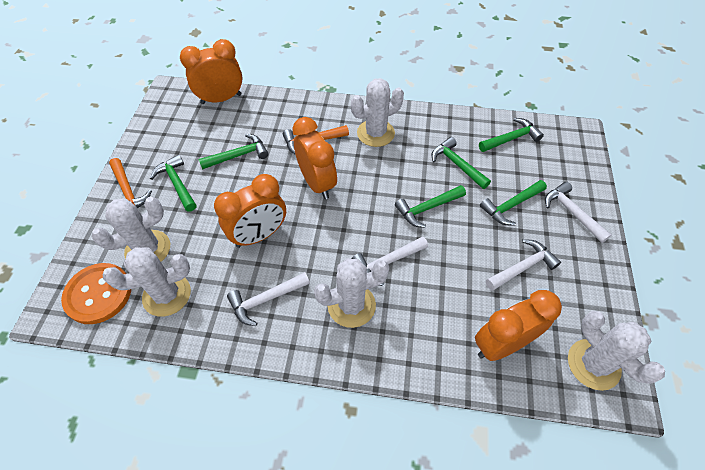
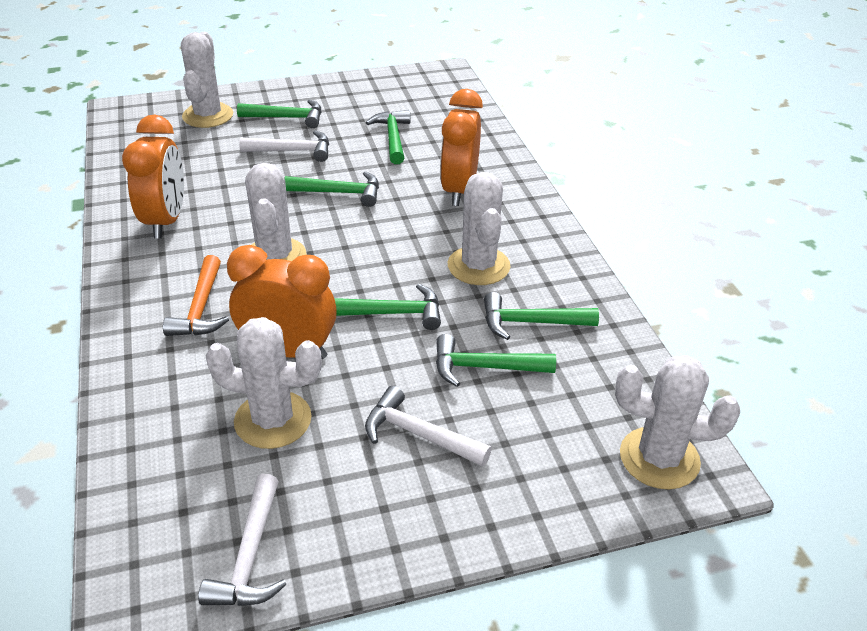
orange button: 1 -> 0
orange clock: 4 -> 3
orange hammer: 2 -> 1
white hammer: 4 -> 3

